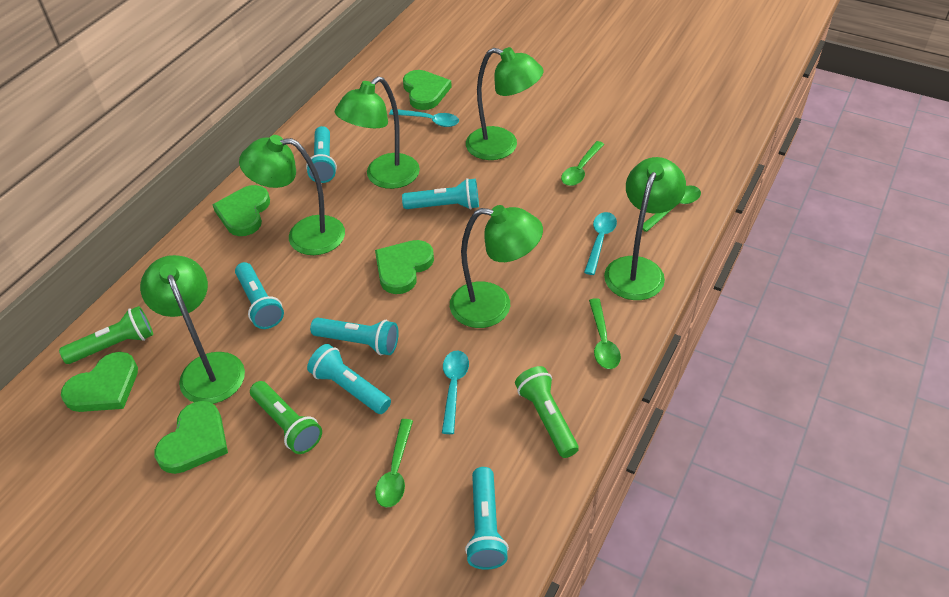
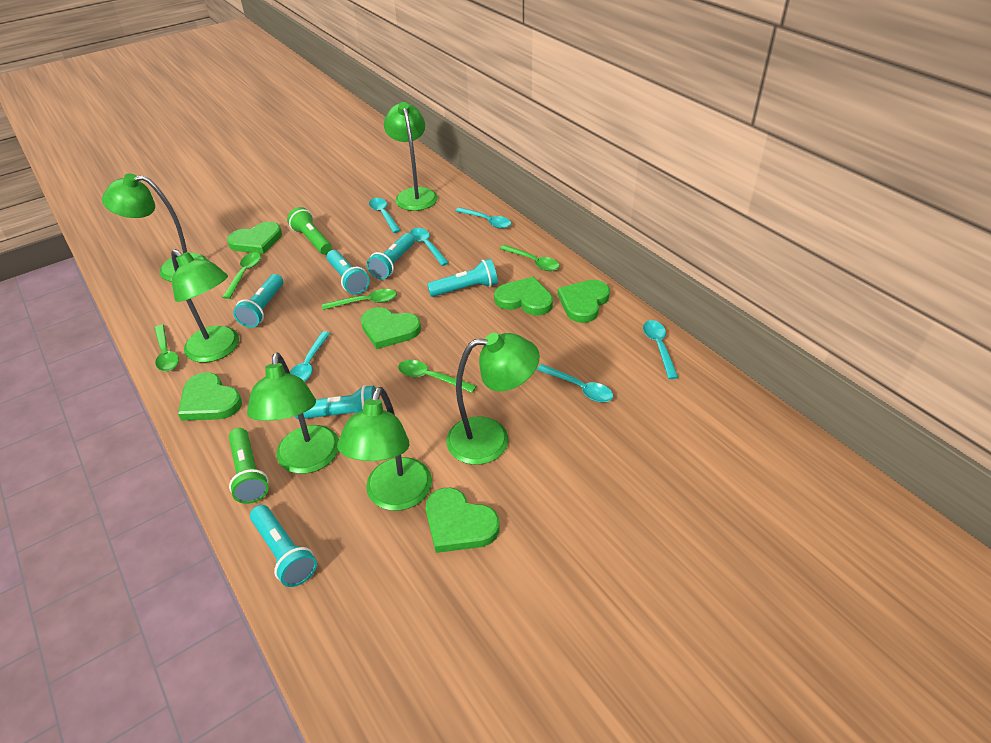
green flashlight: 3 -> 2
green heart: 5 -> 6
green spoon: 4 -> 5
turquoise spoon: 3 -> 6

